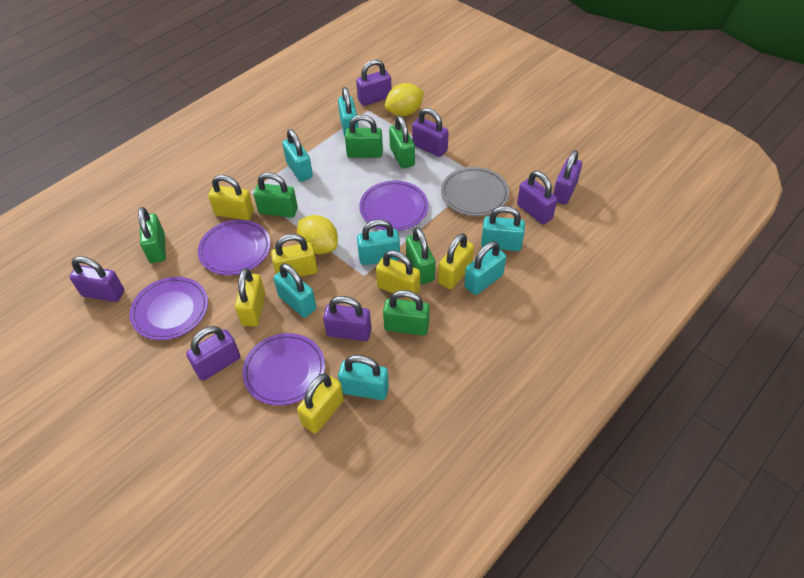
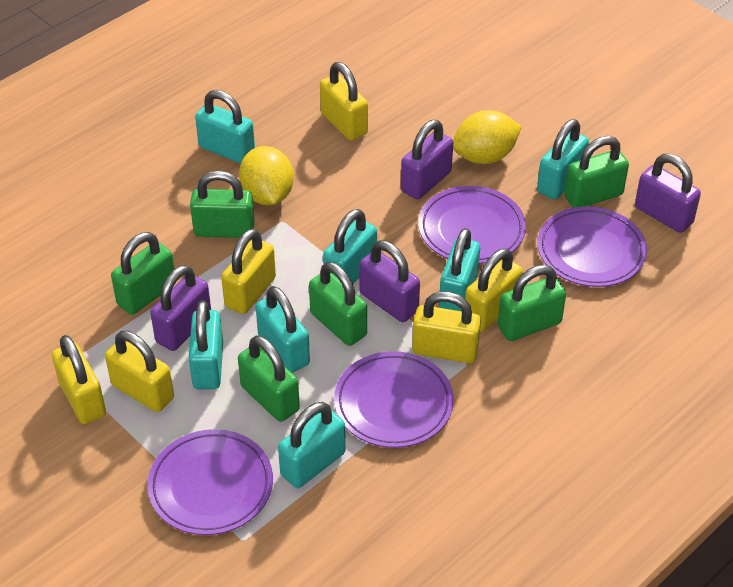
grey plate: 1 -> 0
purple padlock: 7 -> 4

